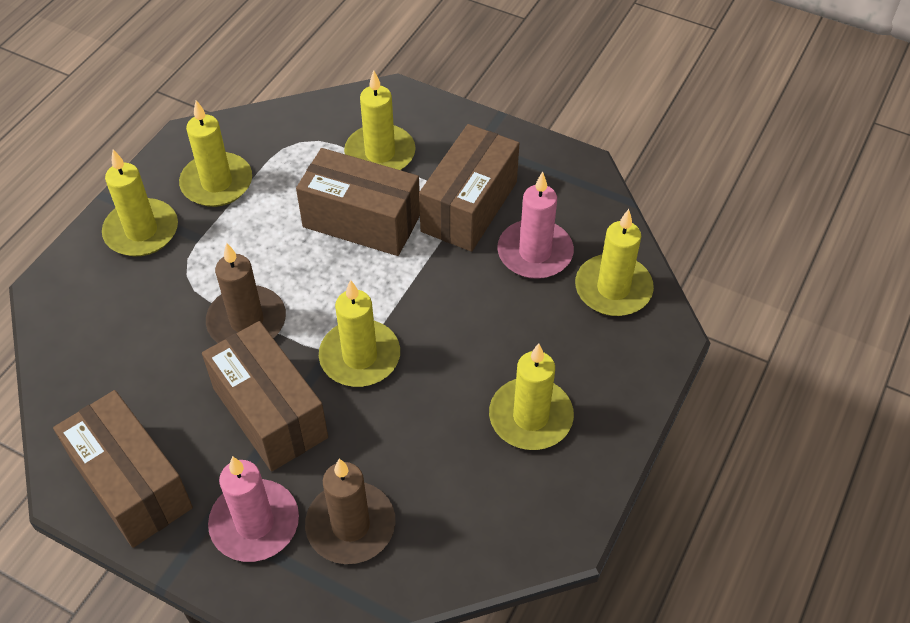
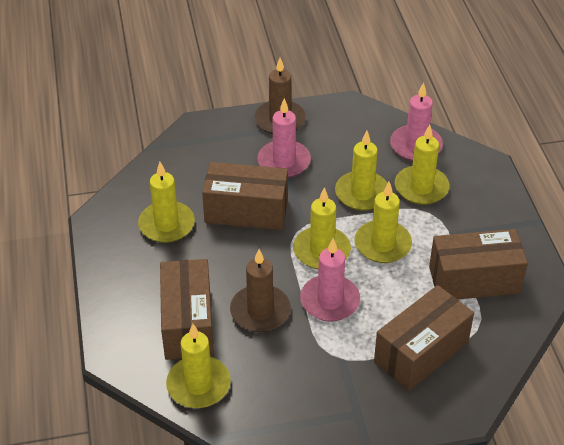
pink candle: 2 -> 3

